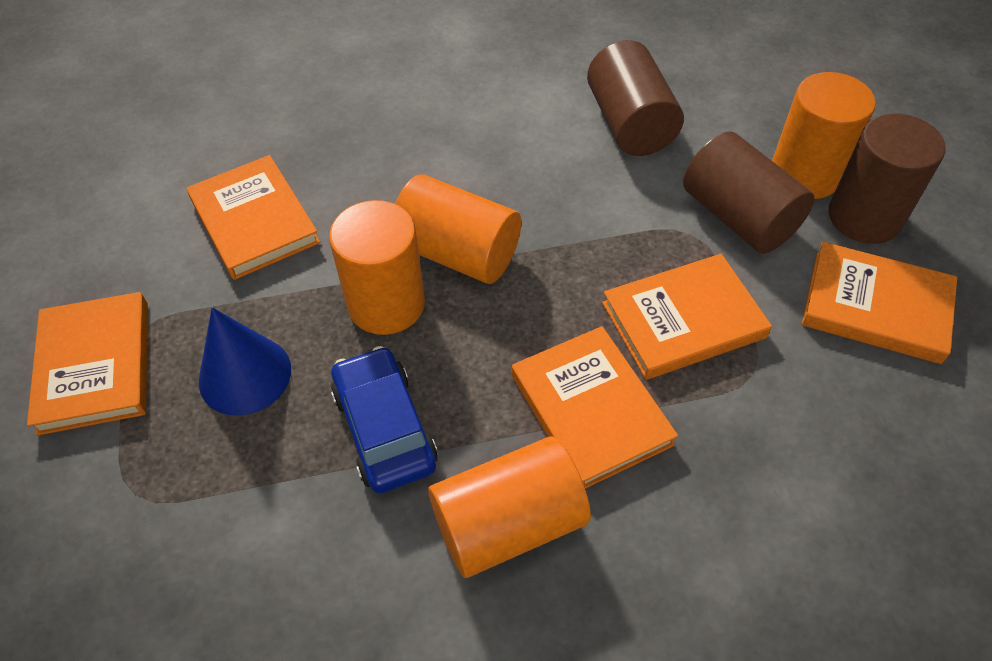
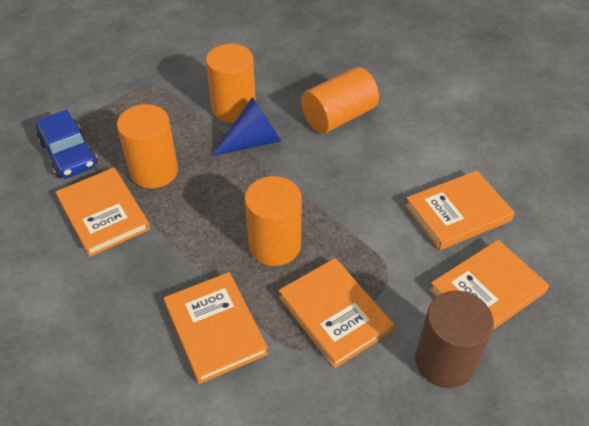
brown cylinder: 3 -> 1

